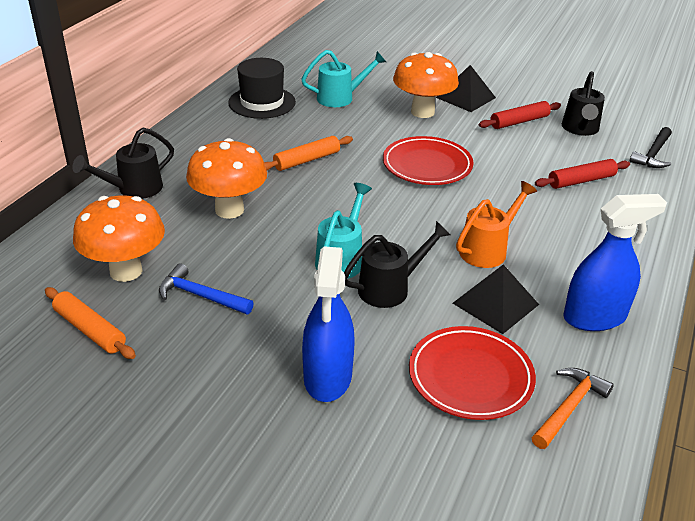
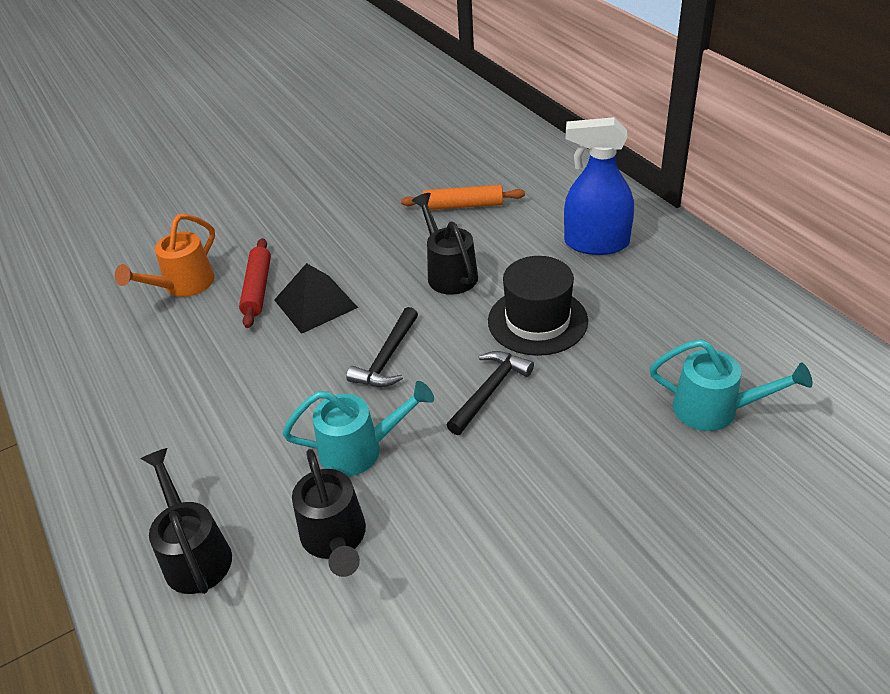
black hammer: 1 -> 2
black pyramid: 2 -> 1
blue hammer: 1 -> 0
blue spray bottle: 2 -> 1
orange hammer: 1 -> 0
orange mushroom: 3 -> 0
orange rolling pin: 2 -> 1
red plate: 2 -> 0
red rolling pin: 2 -> 1

